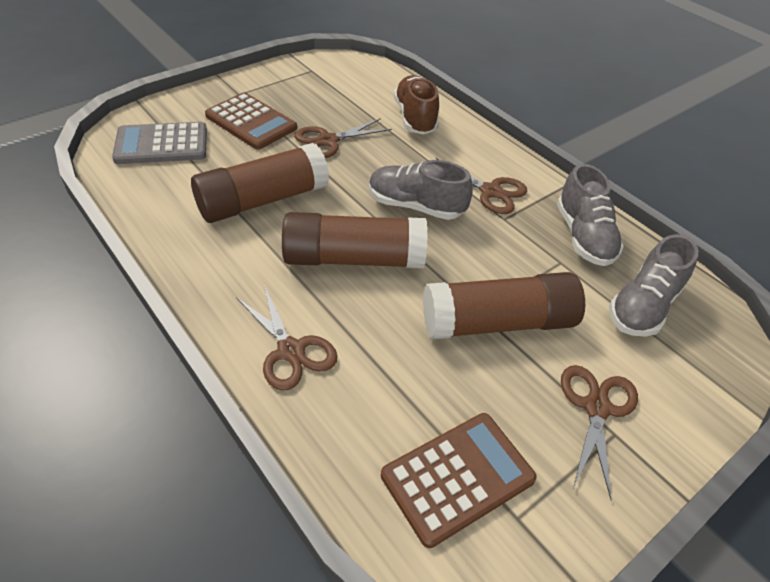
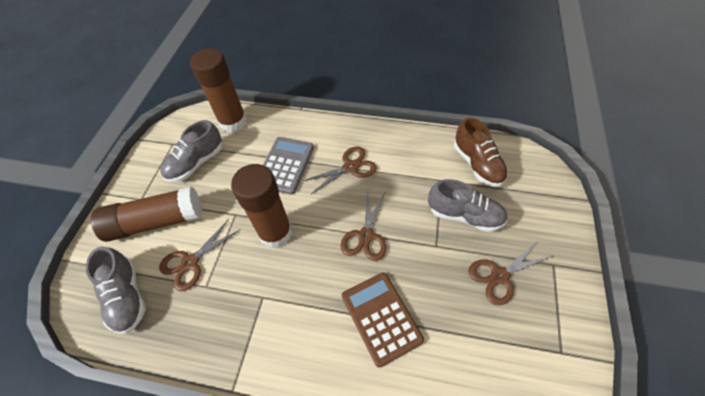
brown calculator: 2 -> 1

